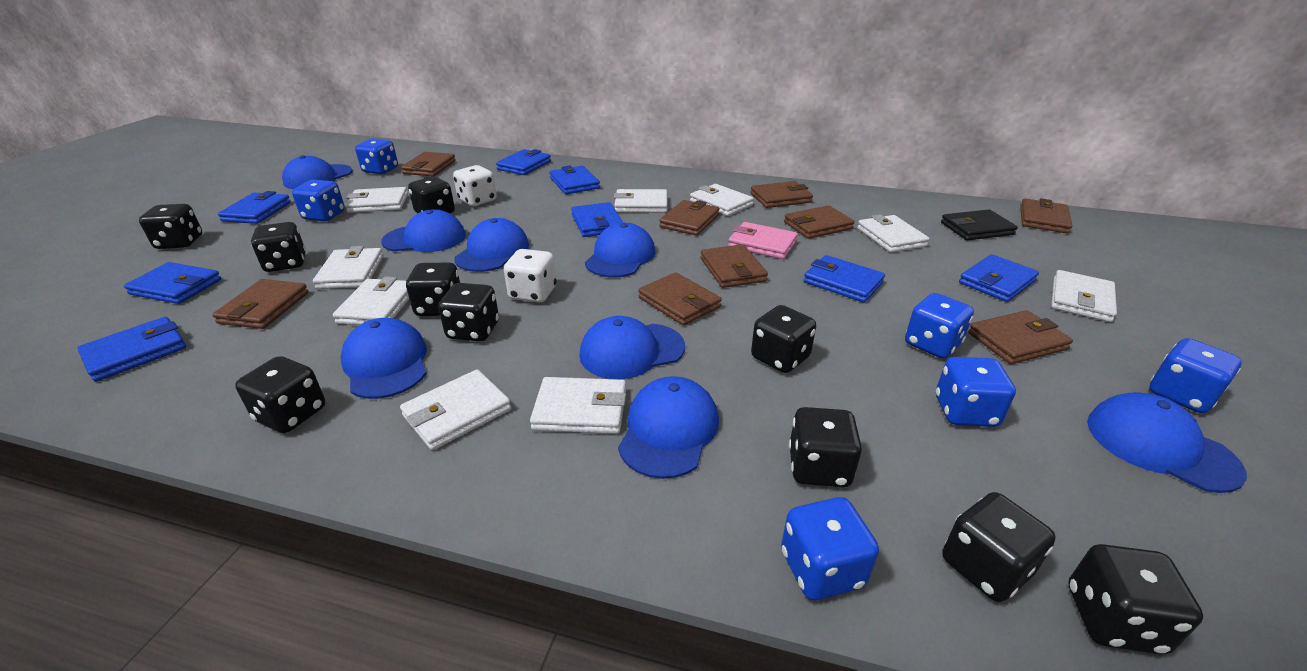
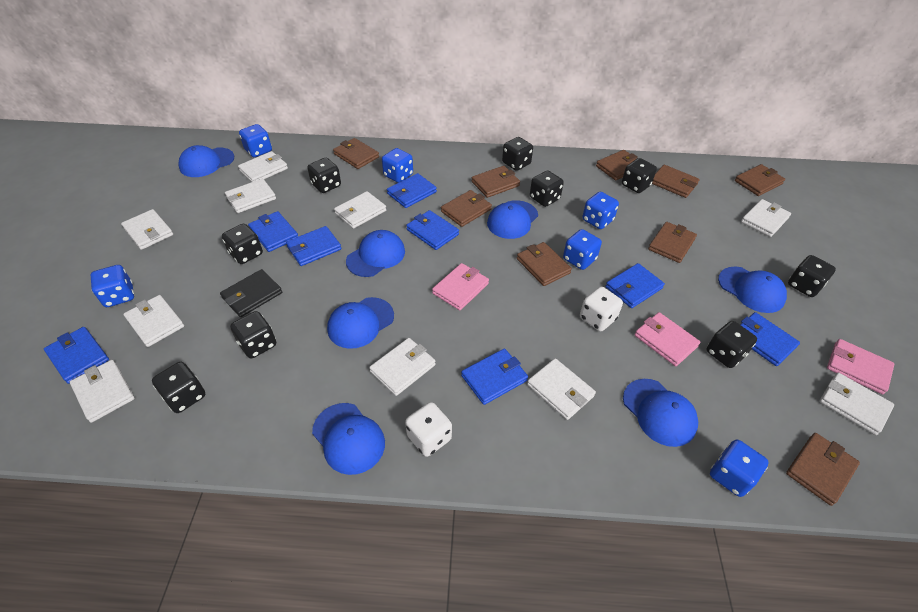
black dice: 10 -> 9
blue cap: 8 -> 7
pink wallet: 1 -> 3
white wallet: 9 -> 10

